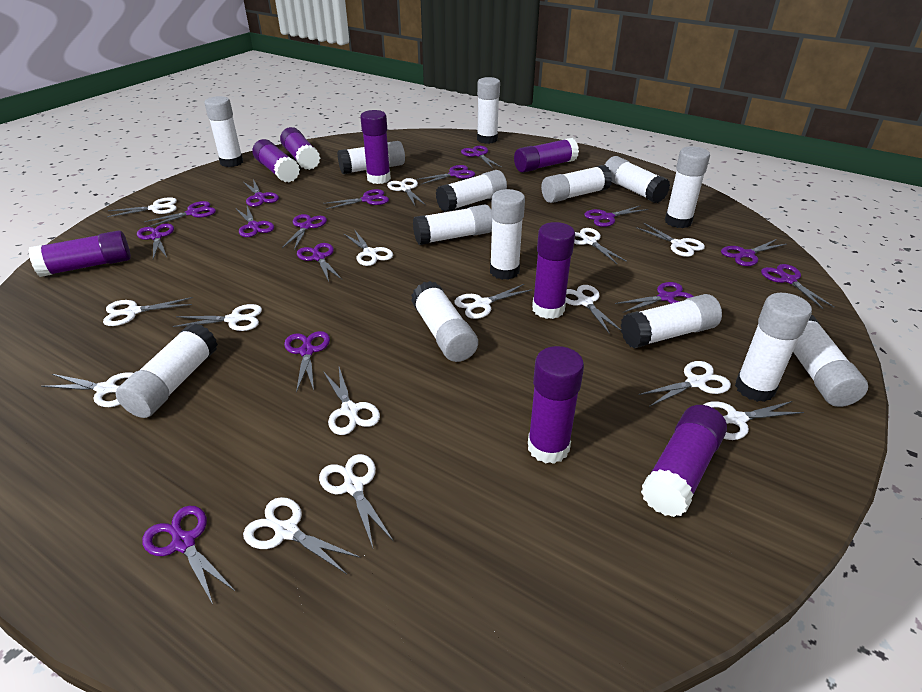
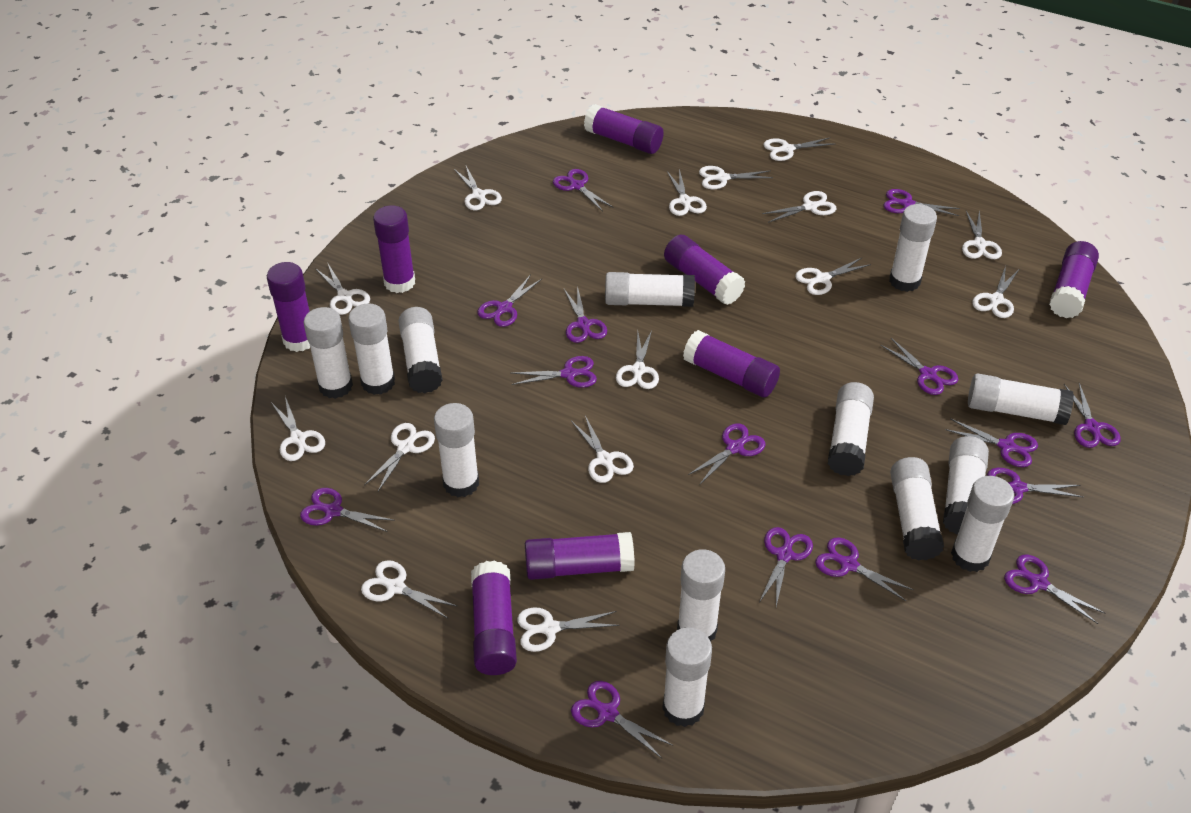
white glue stick: 14 -> 13

